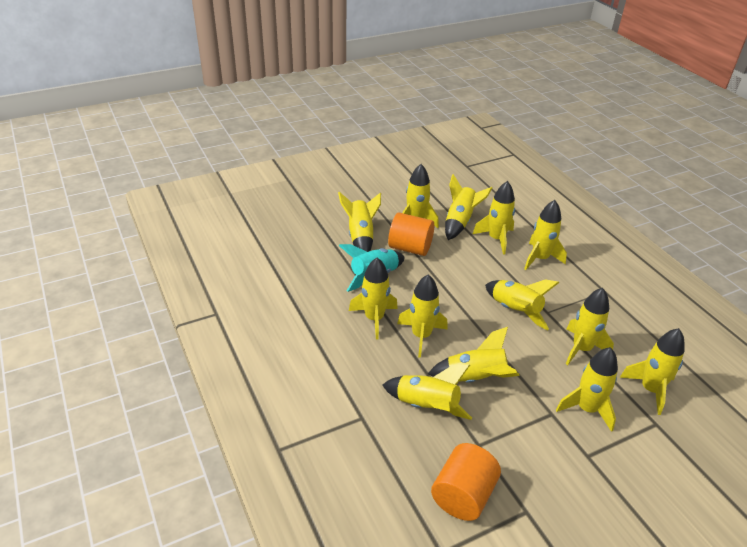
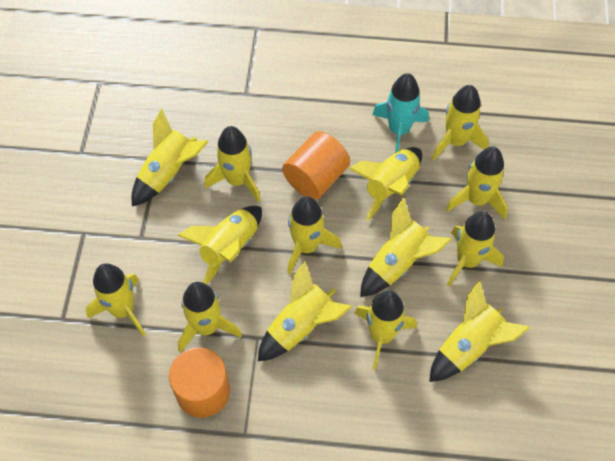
yellow rocket: 13 -> 14

